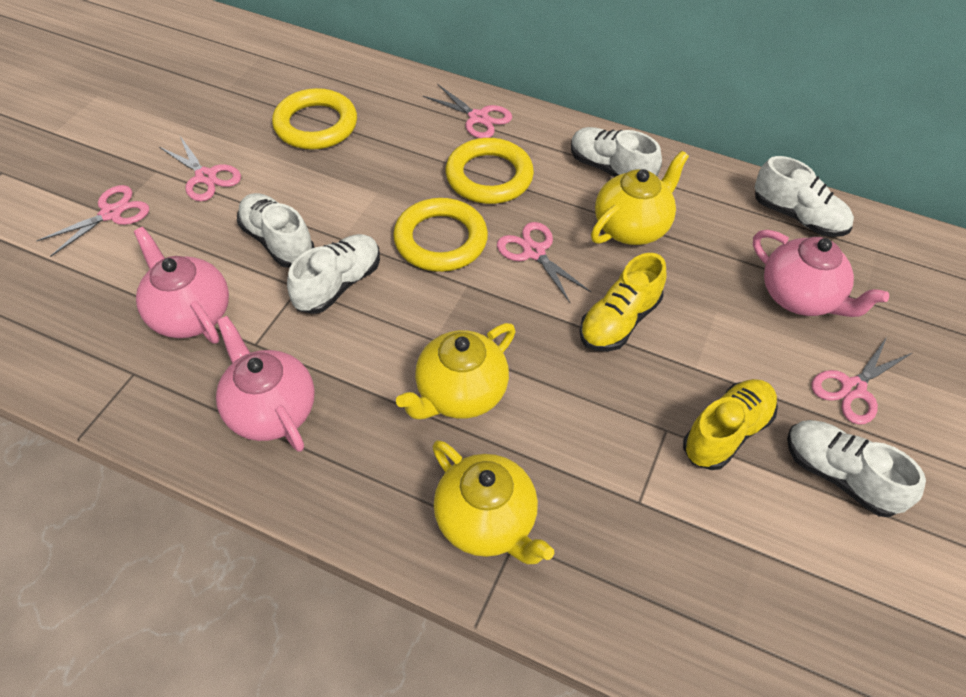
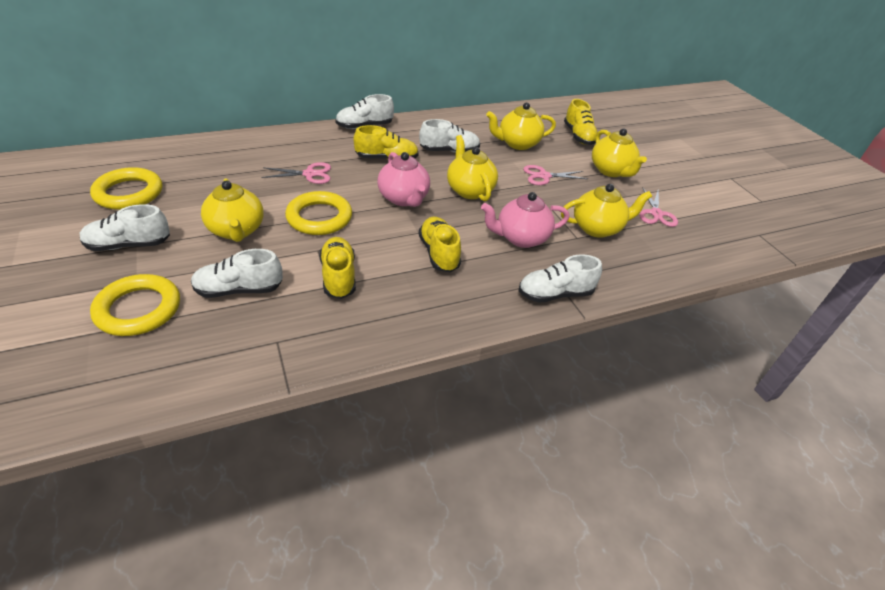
pink scissors: 5 -> 3
pink teapot: 3 -> 2
yellow shoe: 2 -> 4
yellow teapot: 3 -> 5

